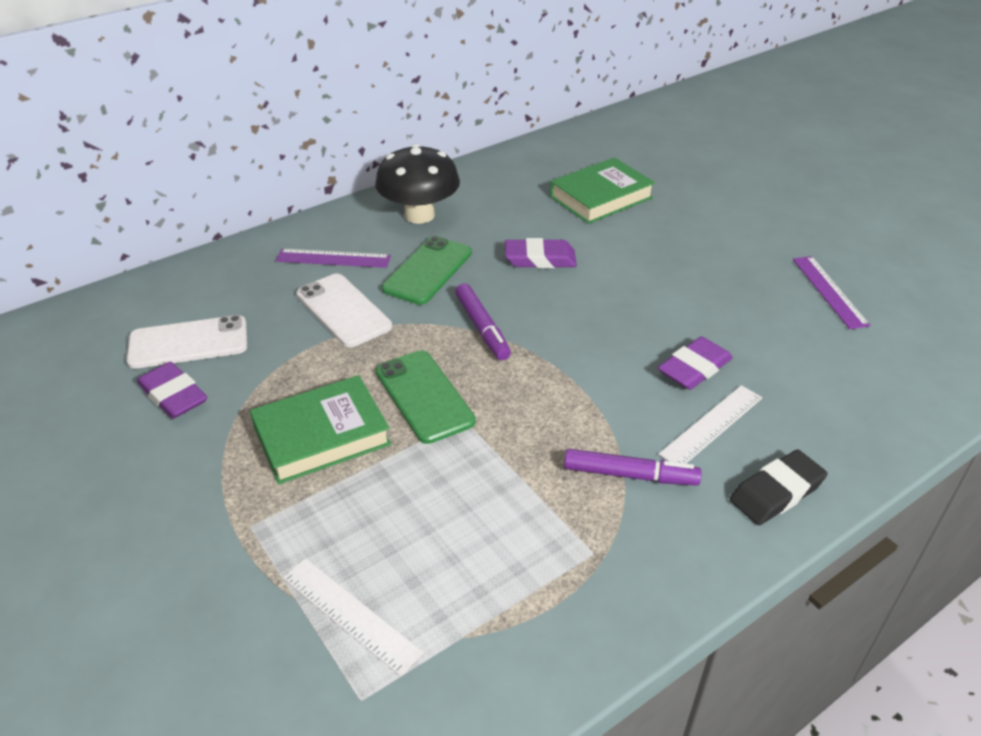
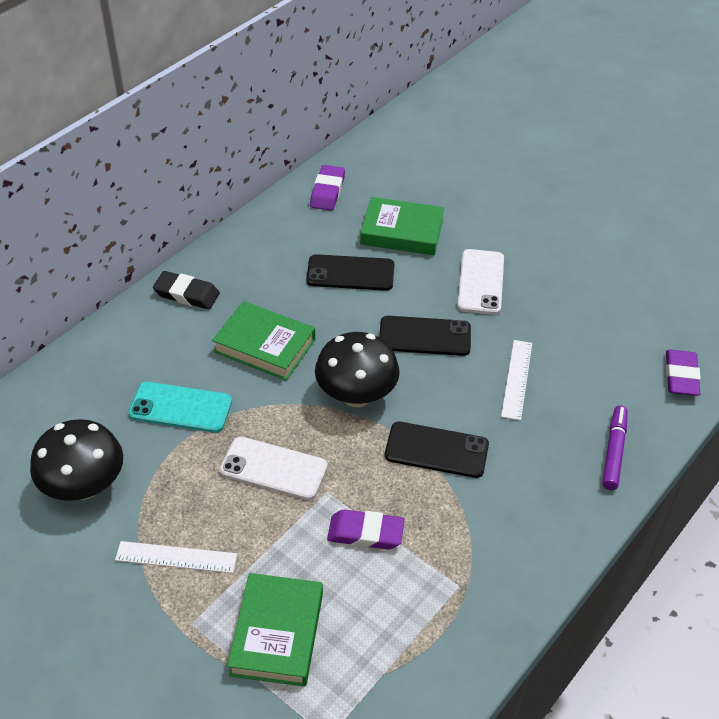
black mushroom: 1 -> 2
black phone: 0 -> 3
green book: 2 -> 3
green phone: 2 -> 0
purple marker: 2 -> 1
purple ruler: 2 -> 0
turquoise phone: 0 -> 1

